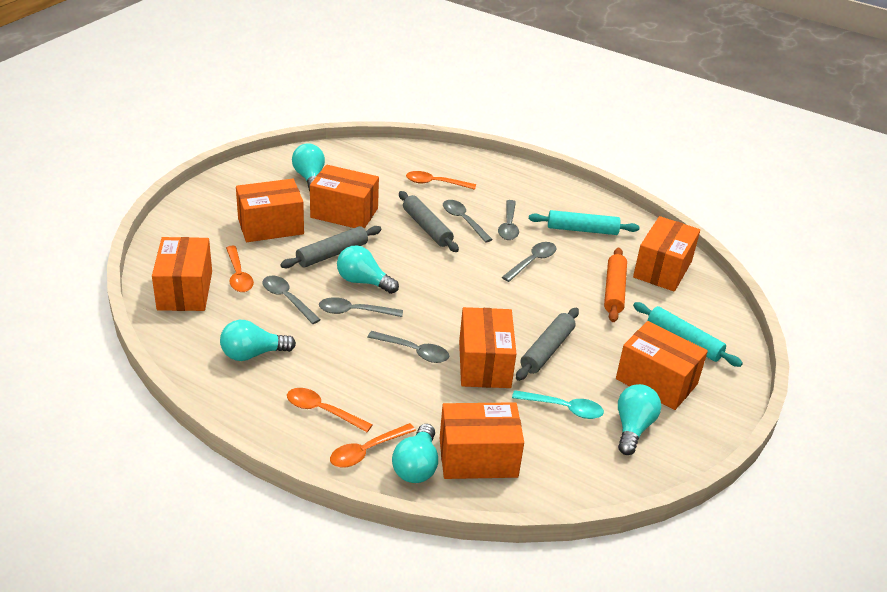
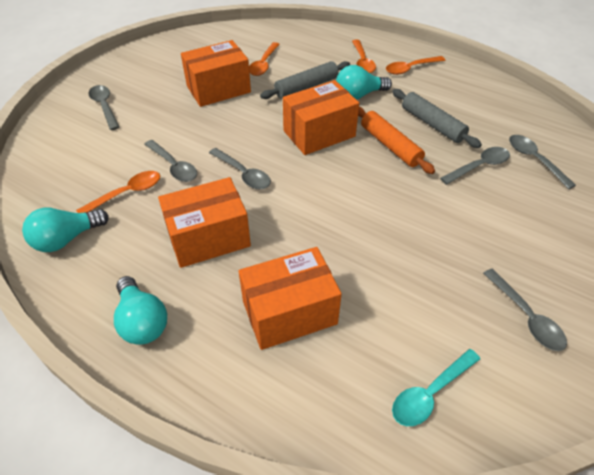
grey rolling pin: 3 -> 2
orange box: 7 -> 4
turquoise light bulb: 5 -> 3
turquoise rolling pin: 2 -> 0

